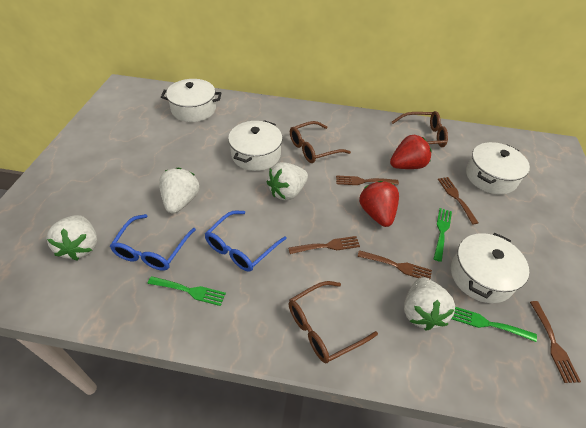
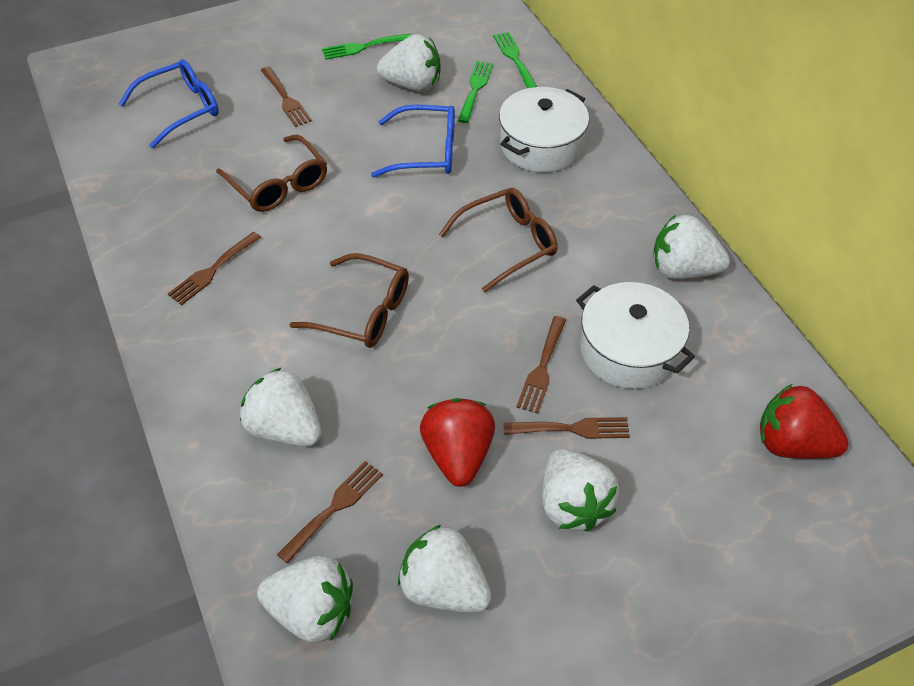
white pot: 4 -> 2
white strawberry: 4 -> 6

